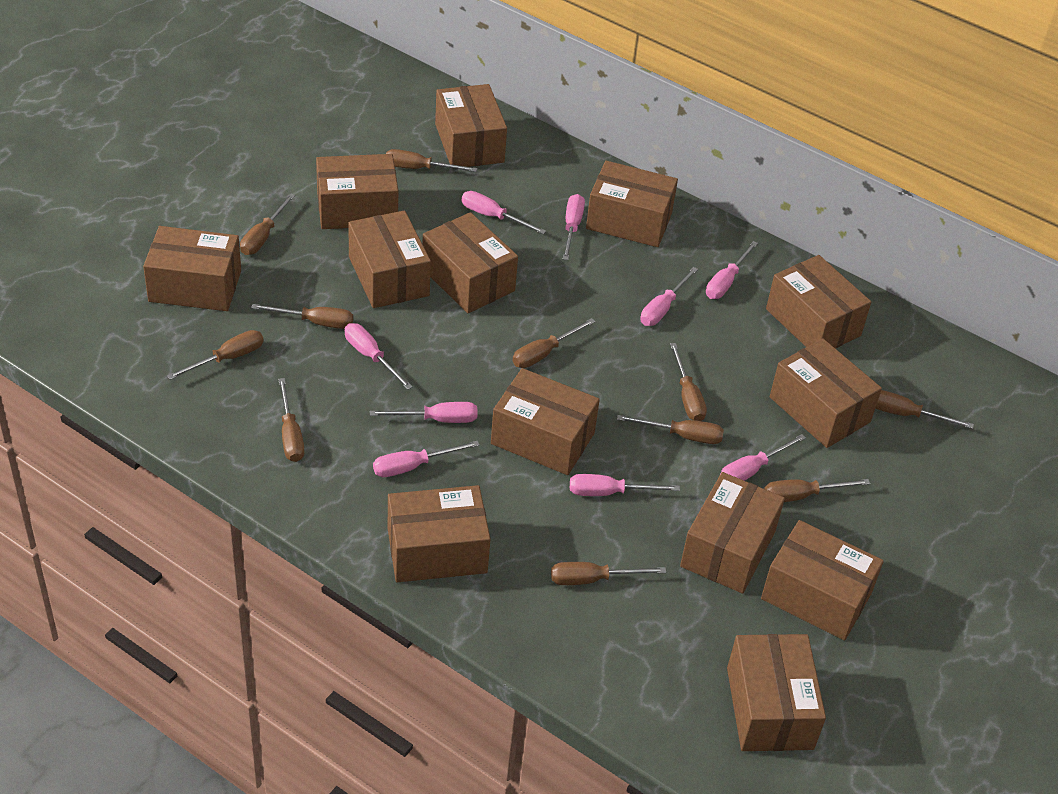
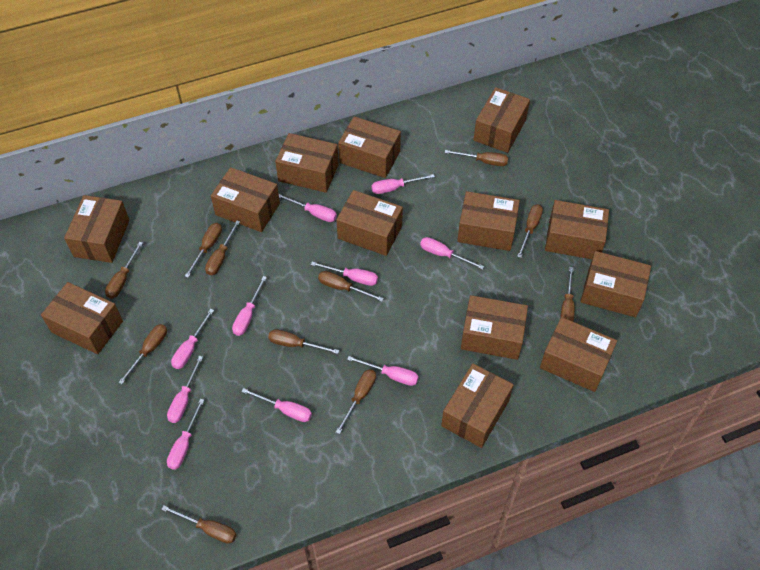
pink screwdriver: 9 -> 10

